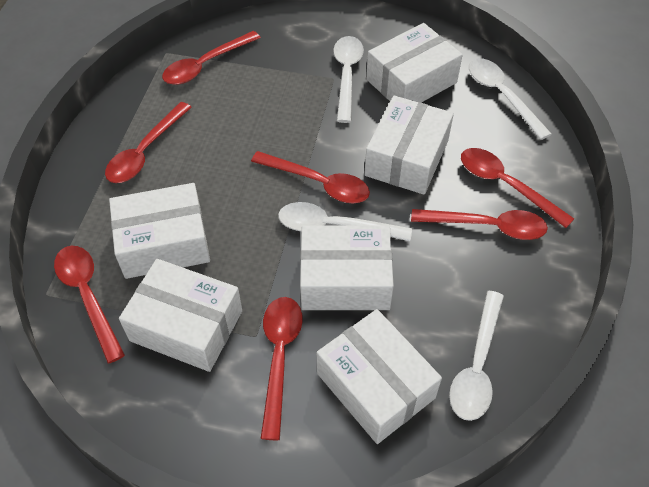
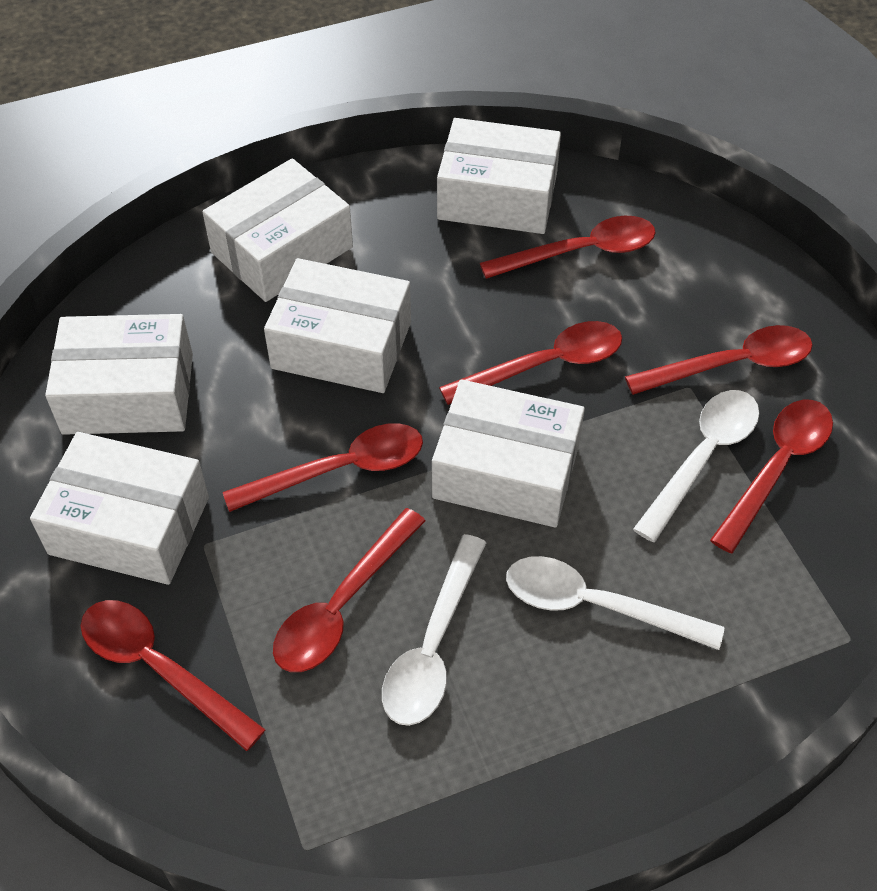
white spoon: 4 -> 3

